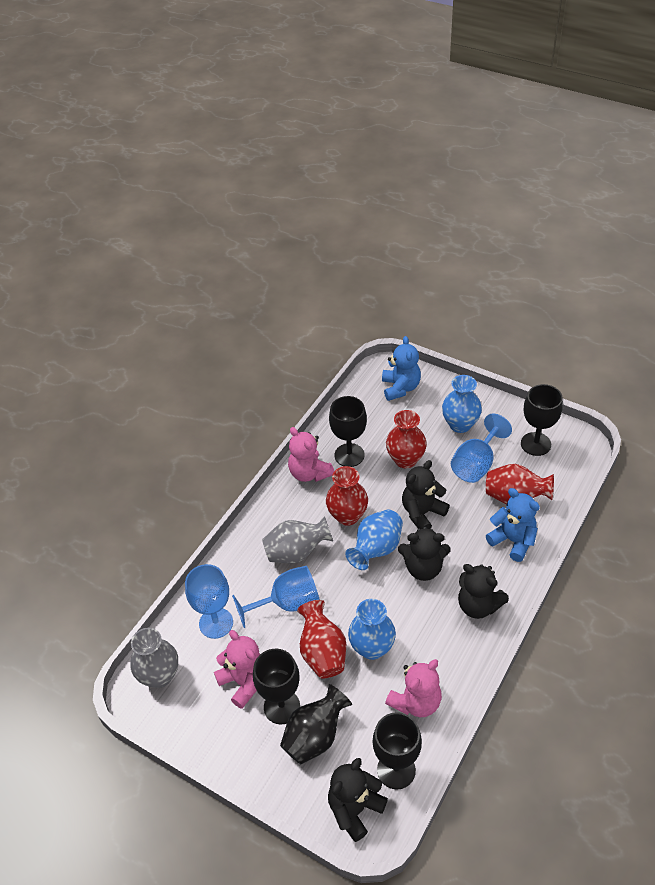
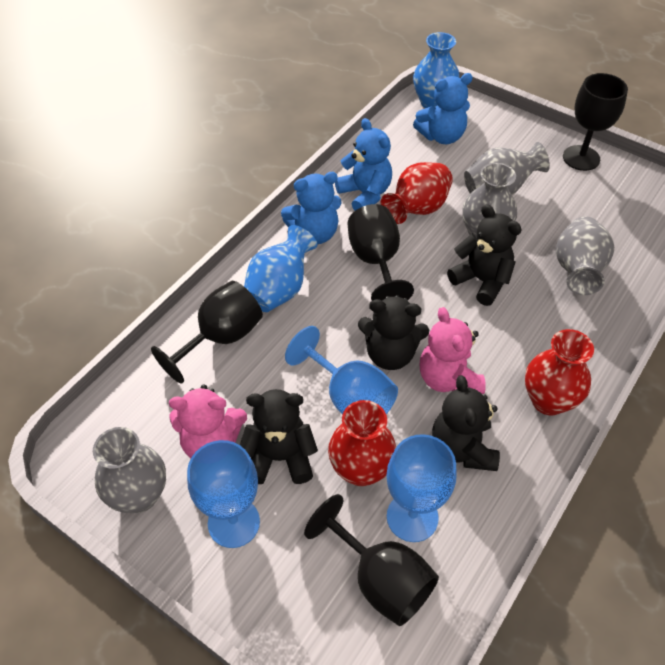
black vase: 1 -> 0
blue teddy bear: 2 -> 3
blue vase: 3 -> 2
grey vase: 2 -> 4
pink teddy bear: 3 -> 2
red vase: 4 -> 3

